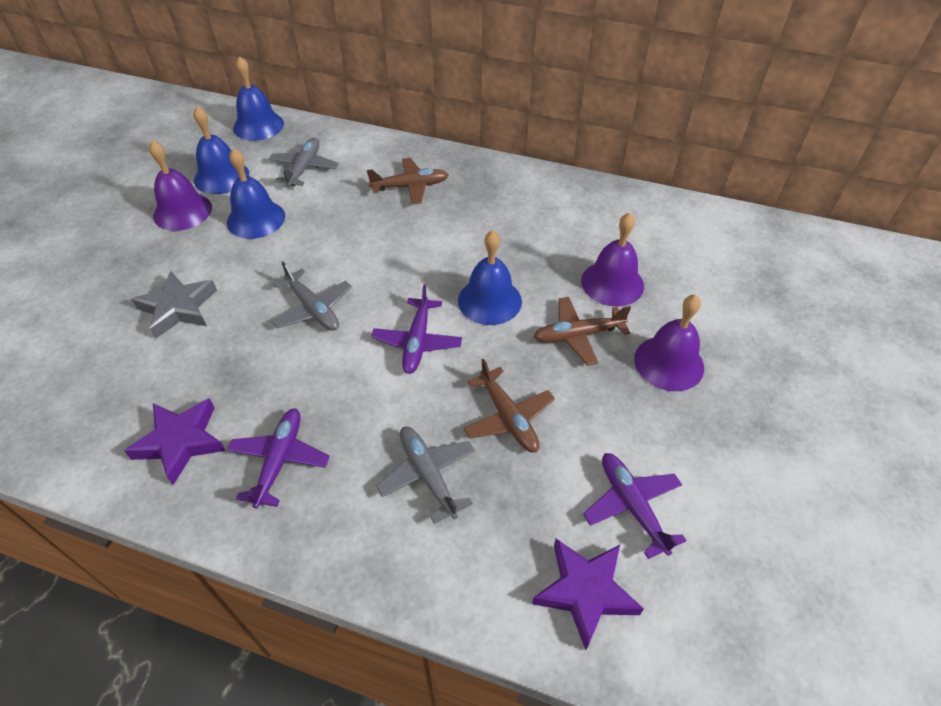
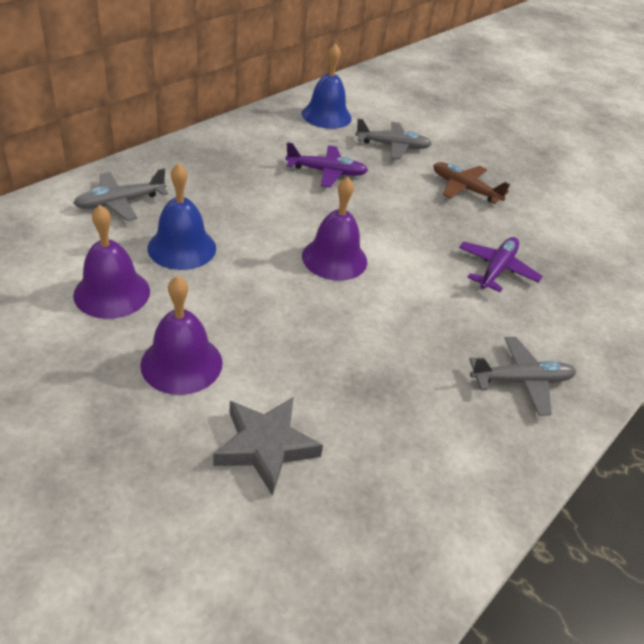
blue bell: 4 -> 2
brown plane: 3 -> 1
purple plane: 3 -> 2
purple star: 2 -> 0

